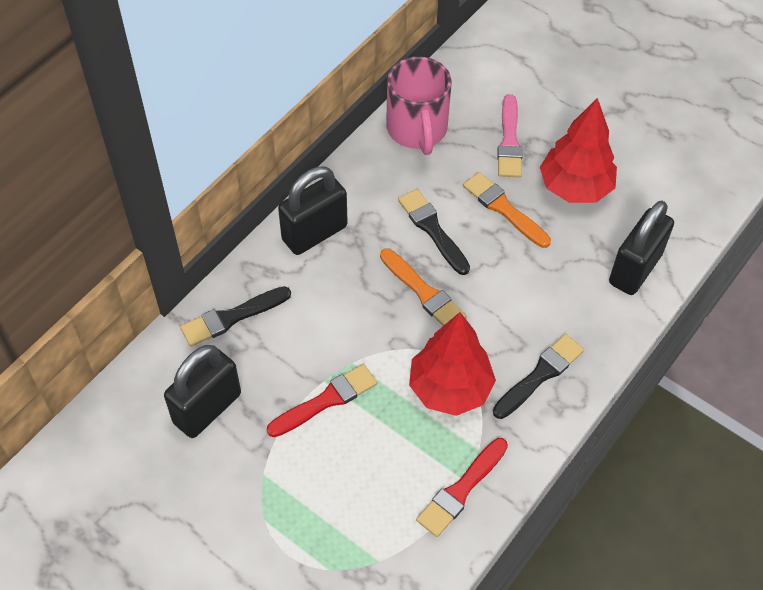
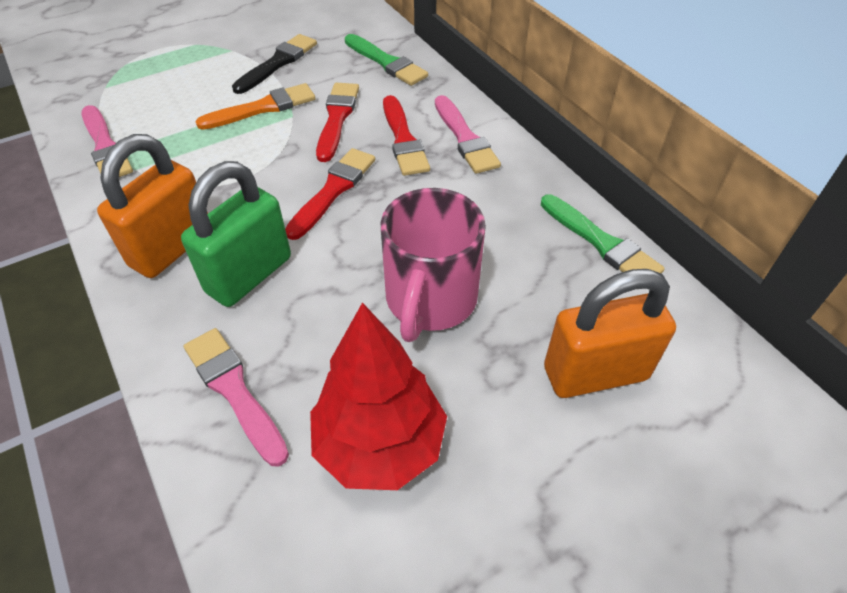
black brush: 3 -> 1
black padlock: 3 -> 0
green brush: 0 -> 2
green padlock: 0 -> 1
orange brush: 2 -> 1
orange padlock: 0 -> 2
pink brush: 1 -> 3
red brush: 2 -> 3
red tree: 2 -> 1

